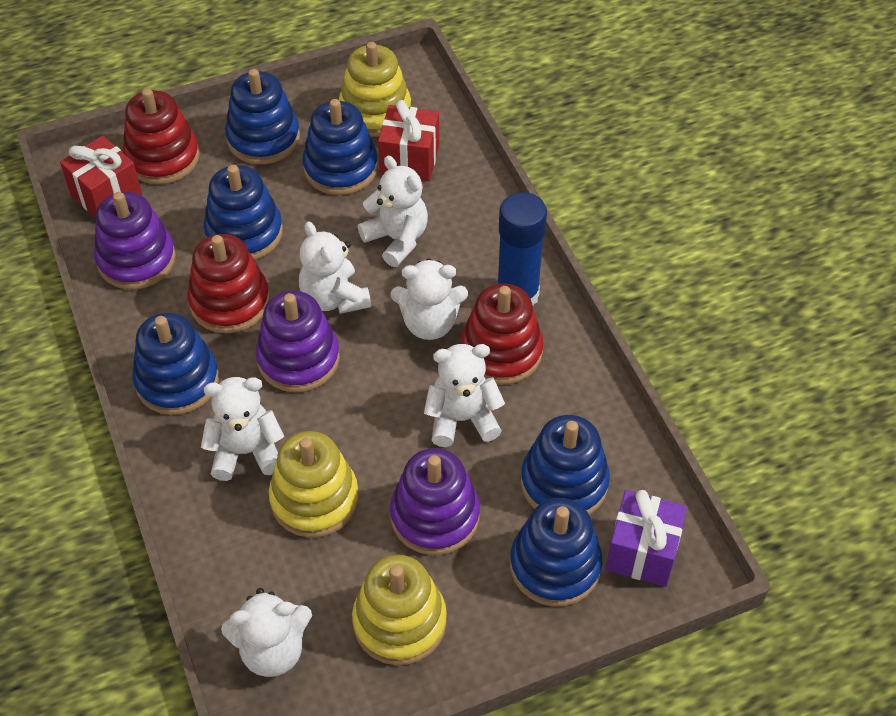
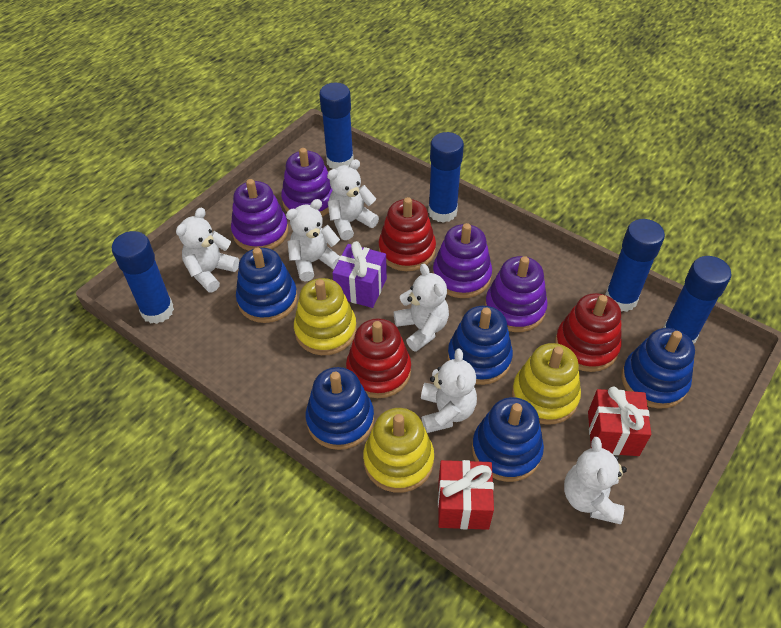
blue glue stick: 1 -> 5
blue stacking toy: 6 -> 5
purple stacking toy: 3 -> 4

